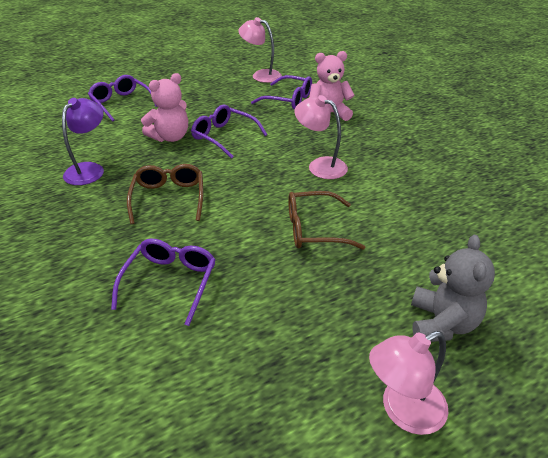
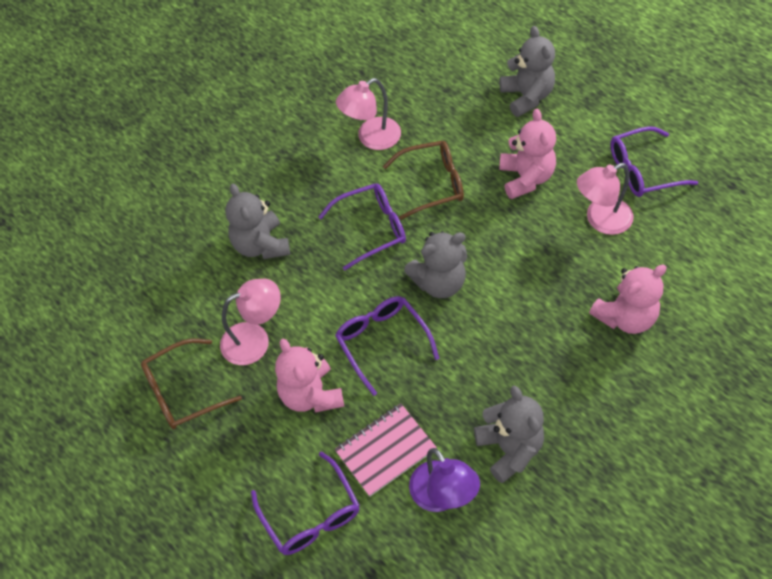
grey teddy bear: 1 -> 4
pink notebook: 0 -> 1
pink teddy bear: 2 -> 3

